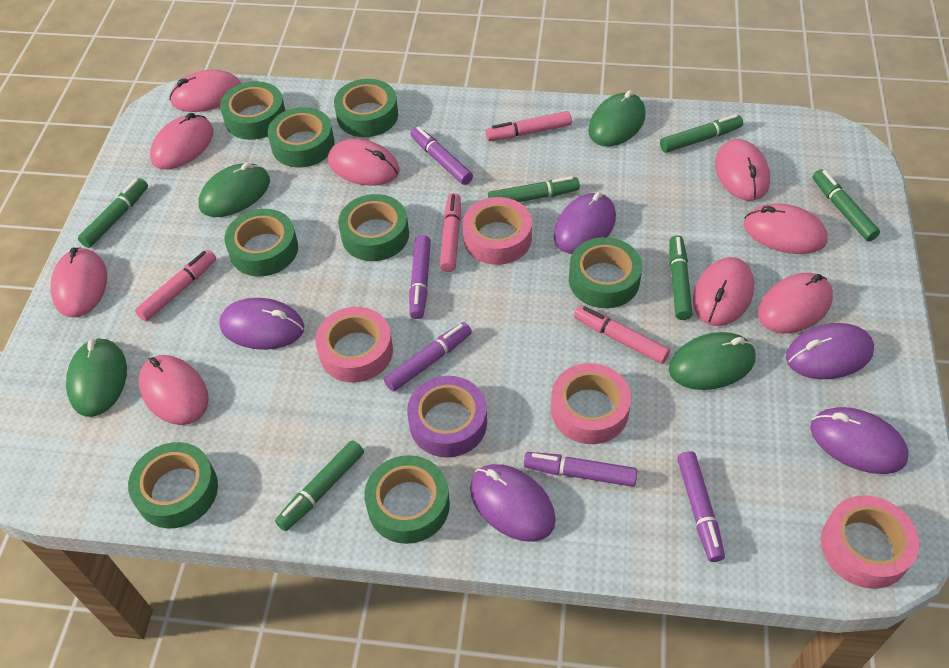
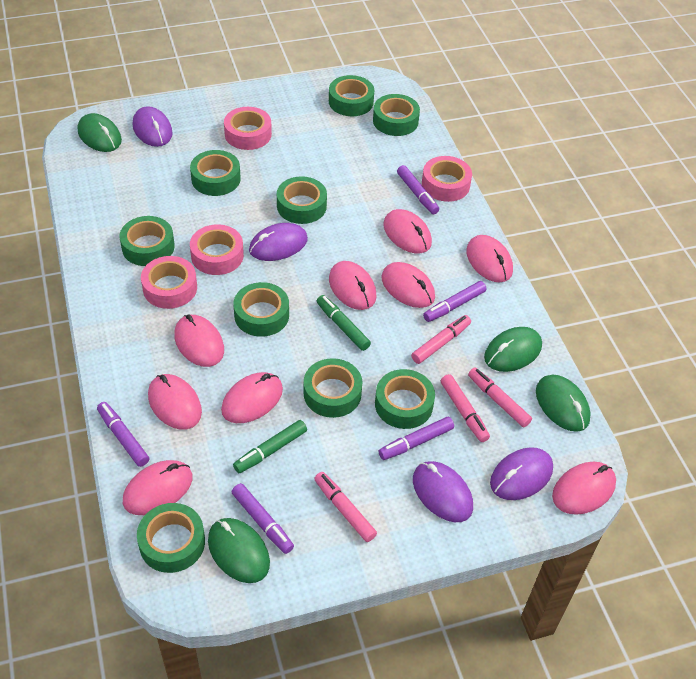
green marker: 6 -> 2
green tape: 8 -> 9
purple mouse: 5 -> 4
purple tape: 1 -> 0

